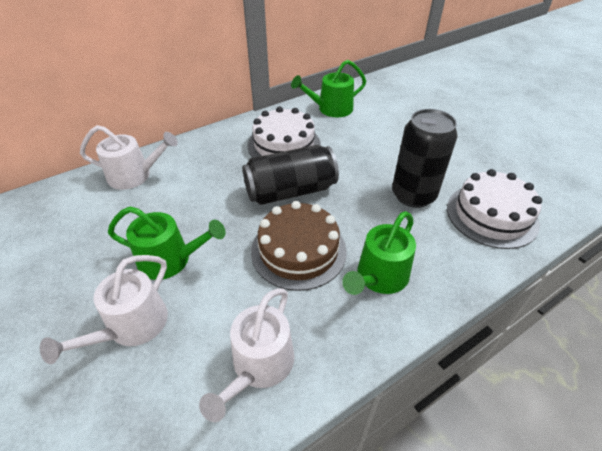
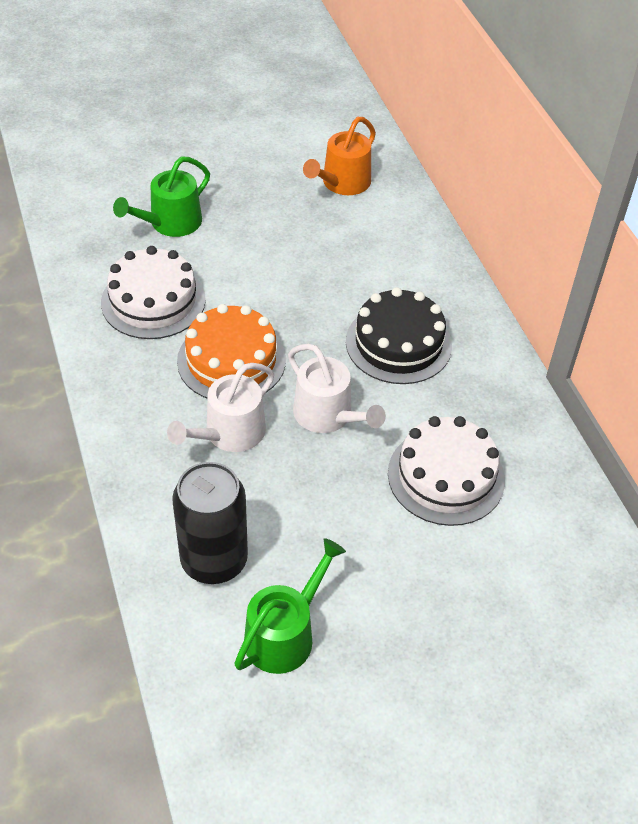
black cake: 0 -> 1
black can: 2 -> 1
brown cake: 1 -> 0
green watering can: 3 -> 2
orange cake: 0 -> 1
orange watering can: 0 -> 1
white watering can: 3 -> 2

